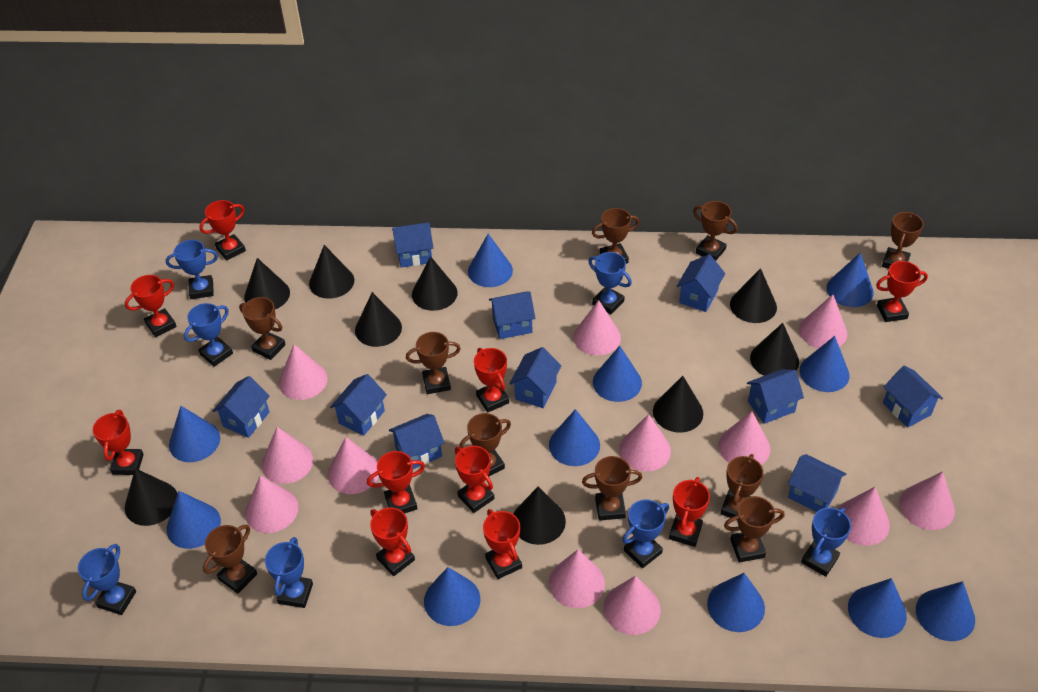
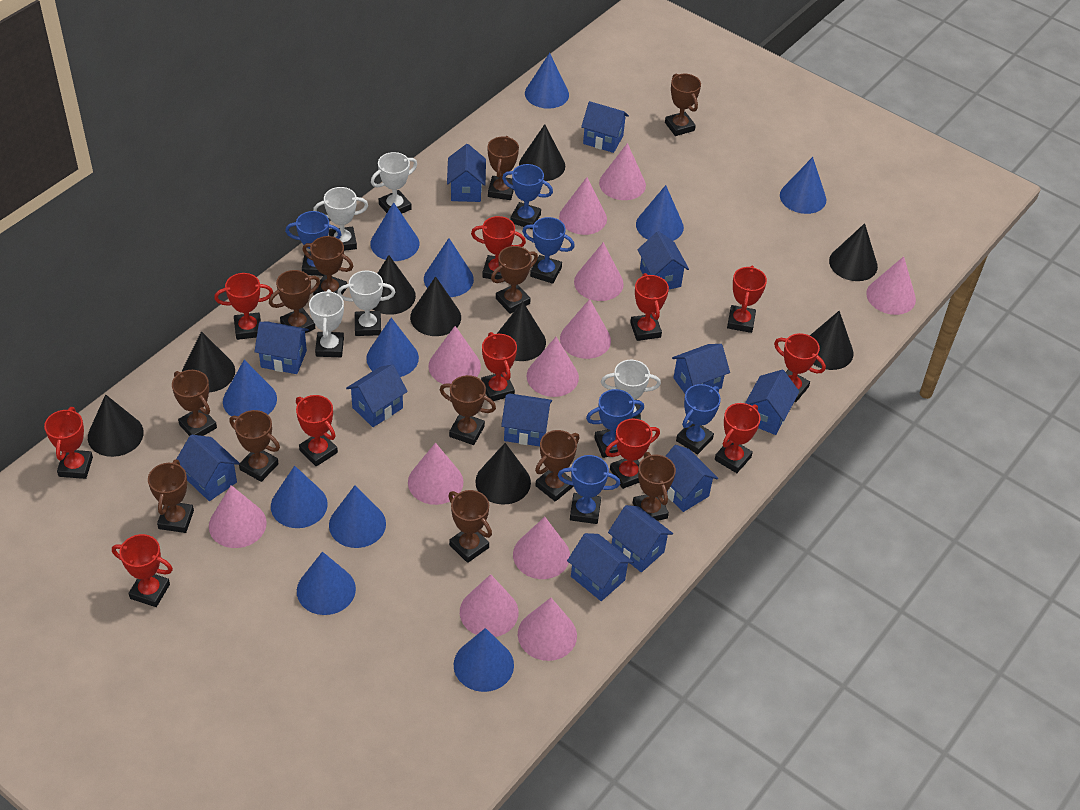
blue house: 10 -> 12
blue trophy: 7 -> 6
brown trophy: 10 -> 12
red trophy: 10 -> 11
white trophy: 0 -> 5

